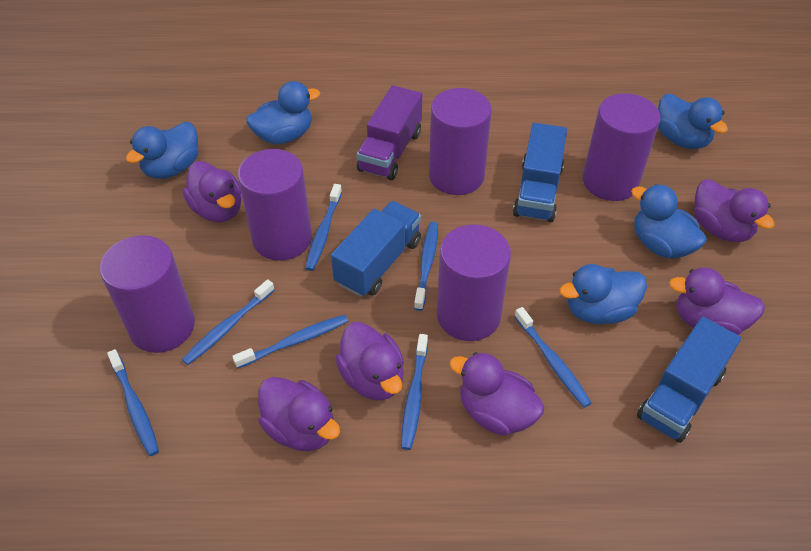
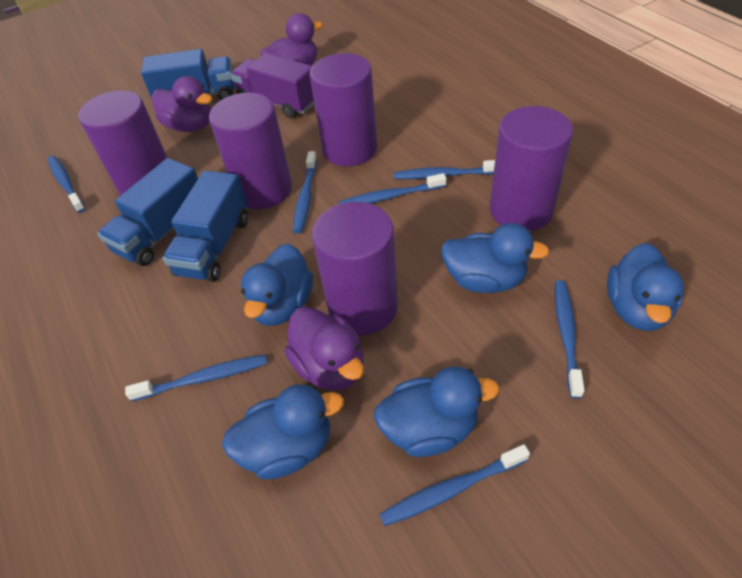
purple duck: 6 -> 3

